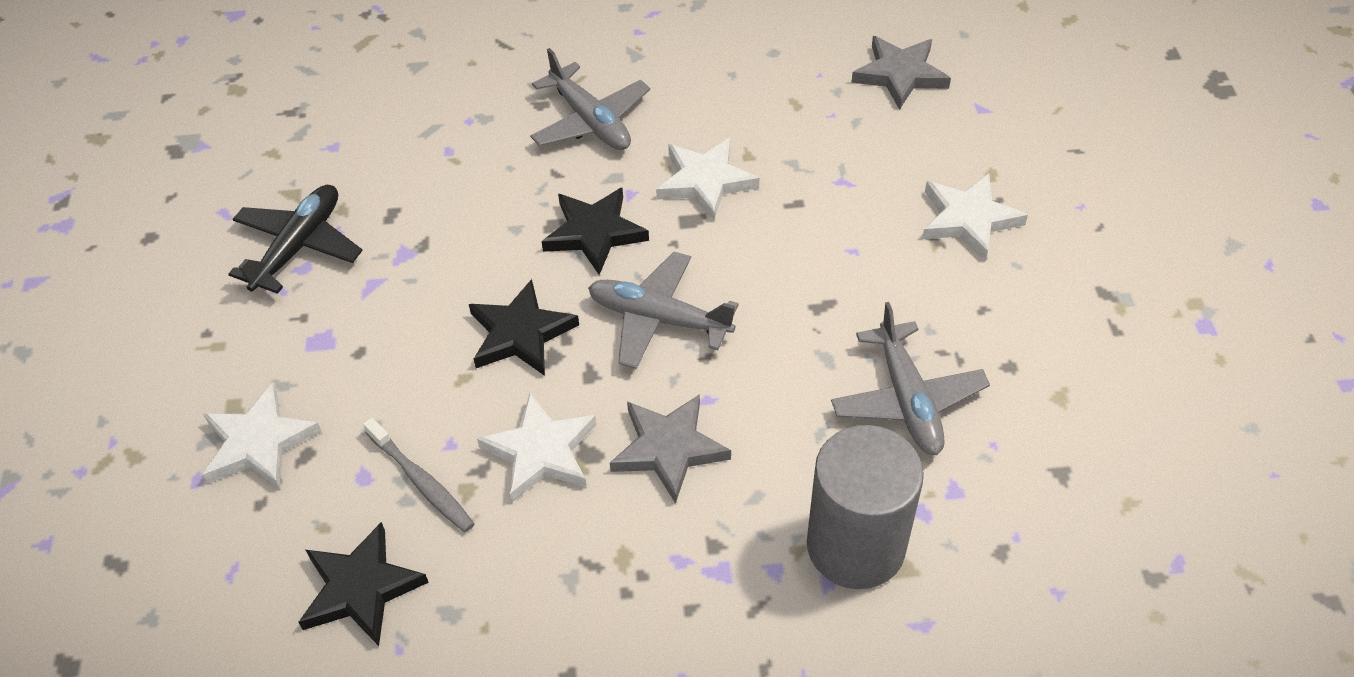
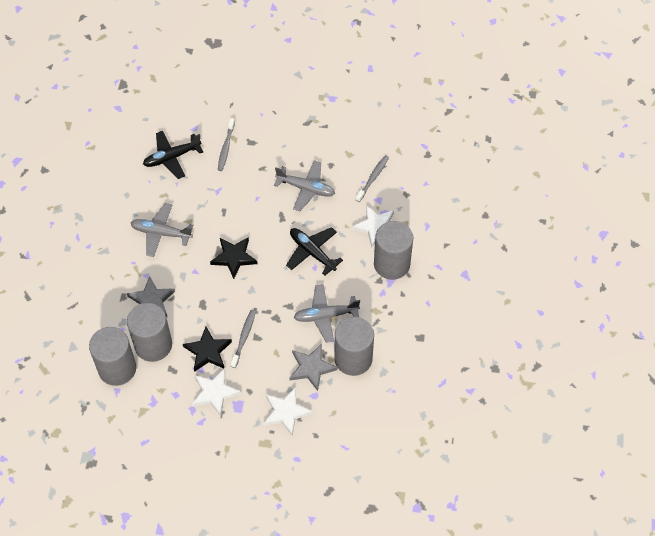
black plane: 1 -> 2
black star: 3 -> 2
grey cylinder: 1 -> 4
grey toothbrush: 1 -> 3
white star: 4 -> 3

